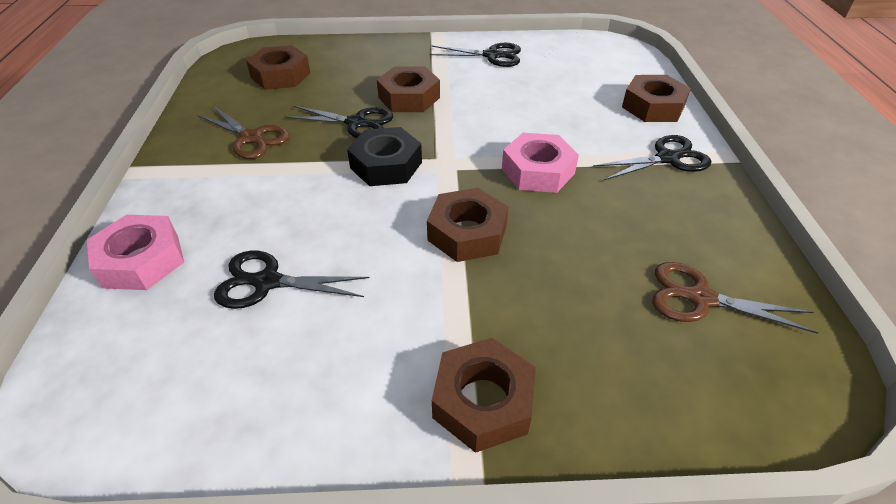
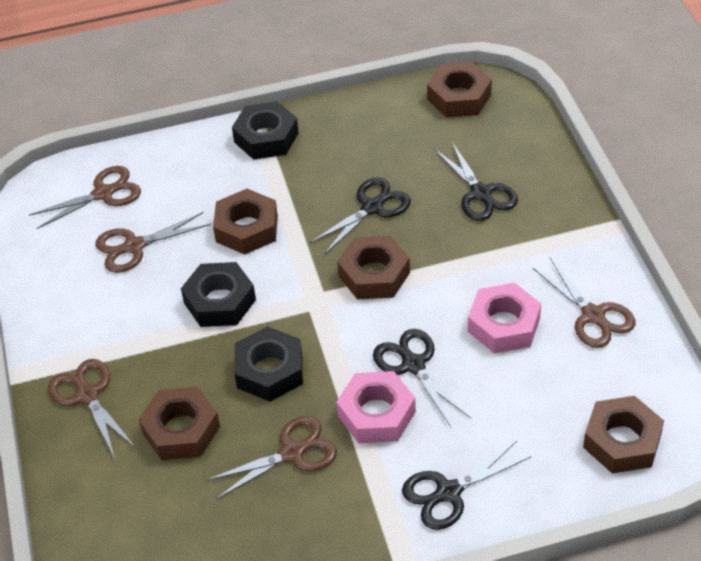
black nut: 1 -> 3
brown scissors: 2 -> 5

